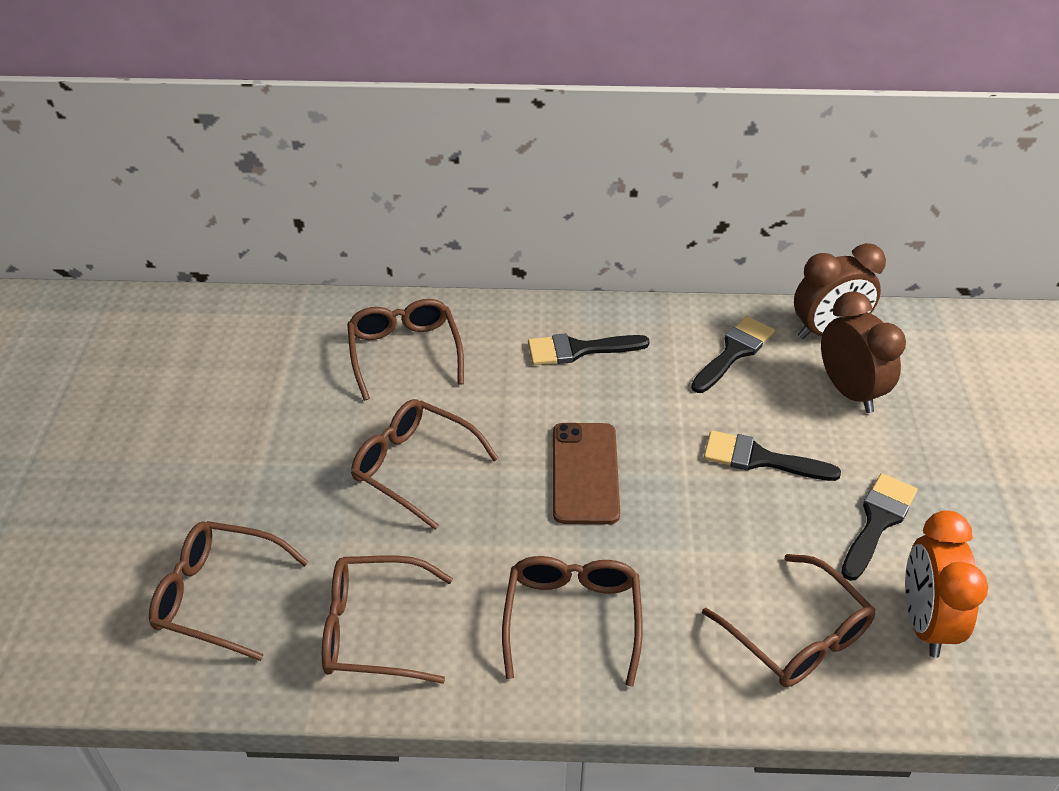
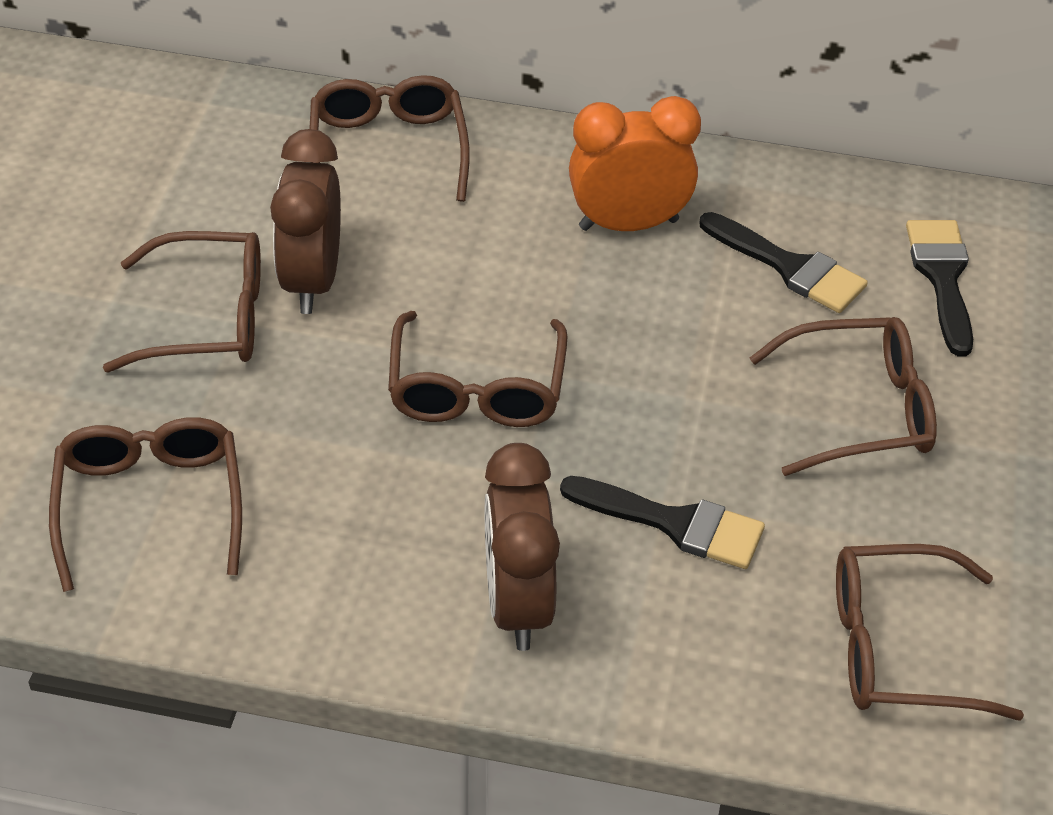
black brush: 4 -> 3
brown phone: 1 -> 0

